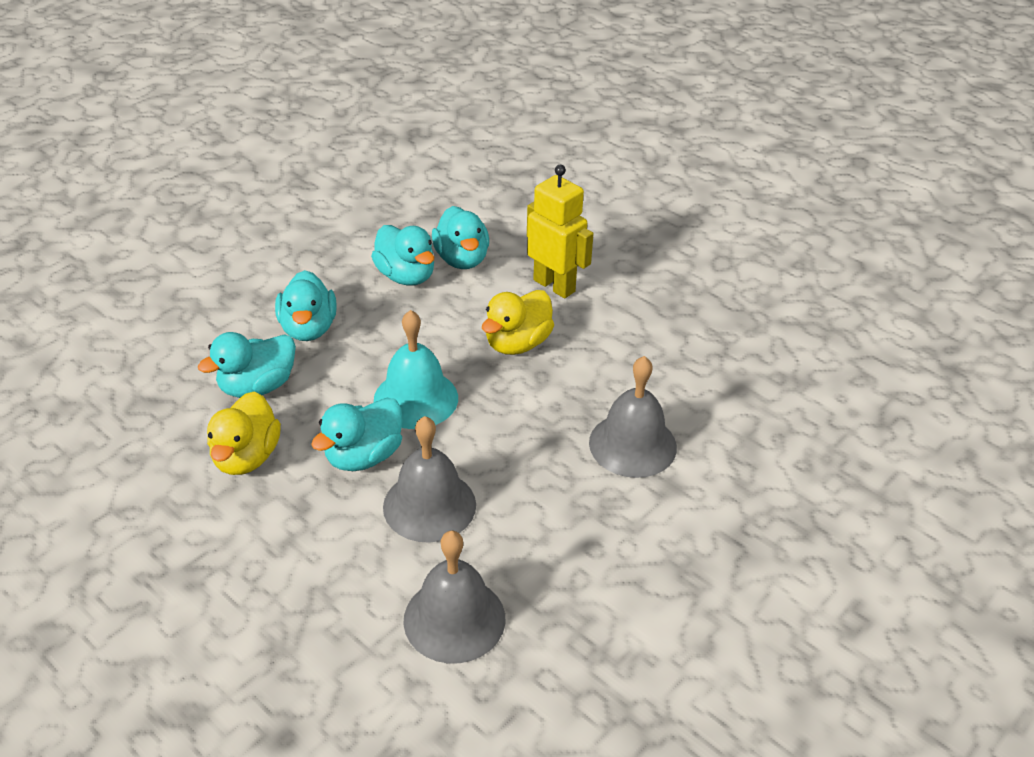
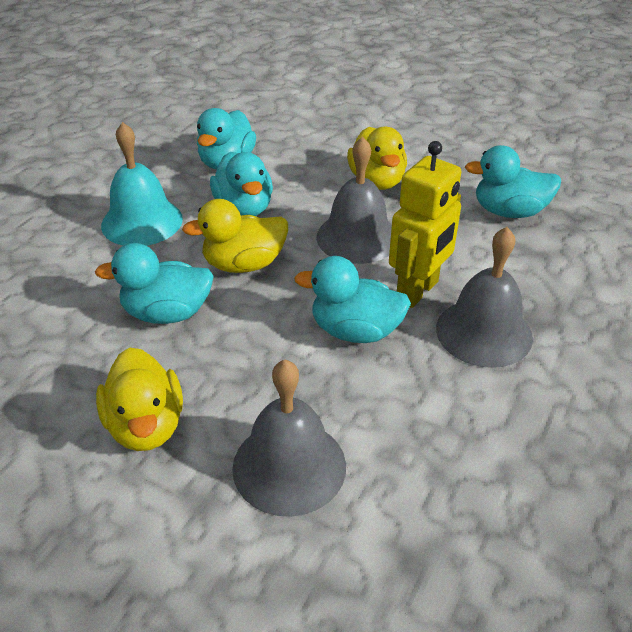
yellow duck: 2 -> 3

